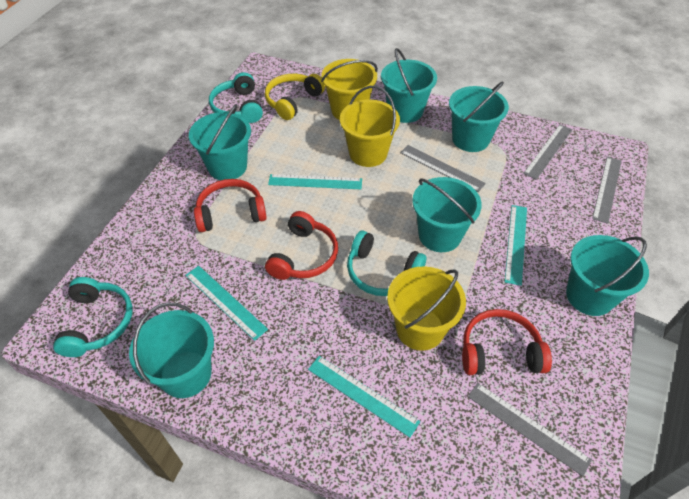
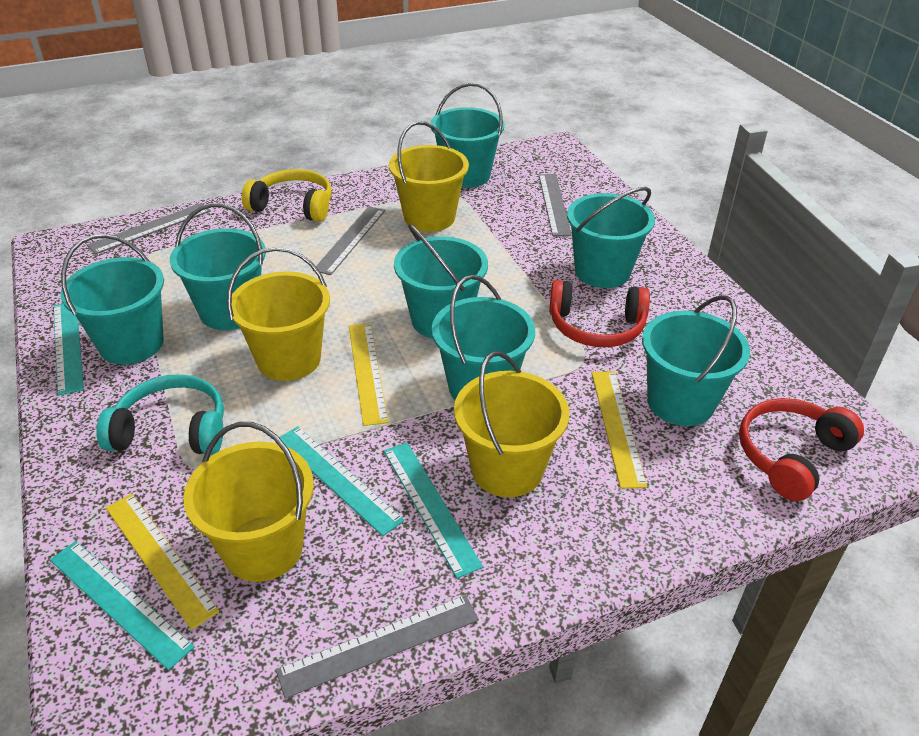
red headphones: 3 -> 2
turquoise bucket: 6 -> 7
turquoise headphones: 3 -> 1
yellow bucket: 3 -> 4
yellow ruler: 0 -> 3

